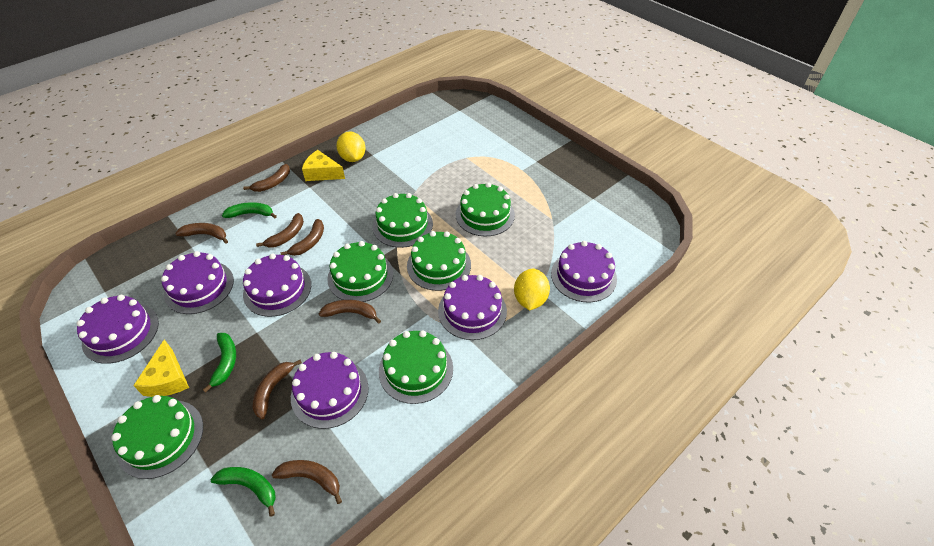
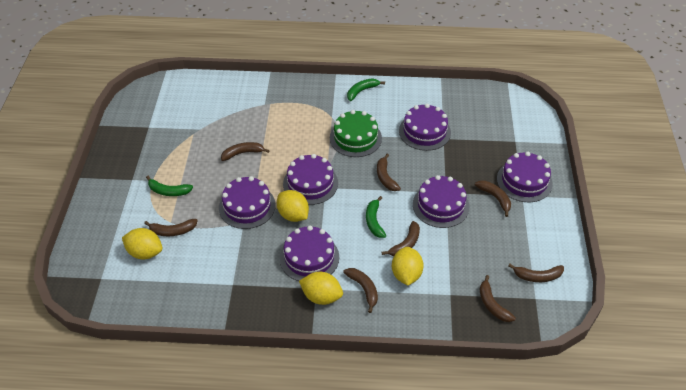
brown banana: 7 -> 8
green cake: 6 -> 1
yellow cheese: 2 -> 0
yellow lemon: 2 -> 4

